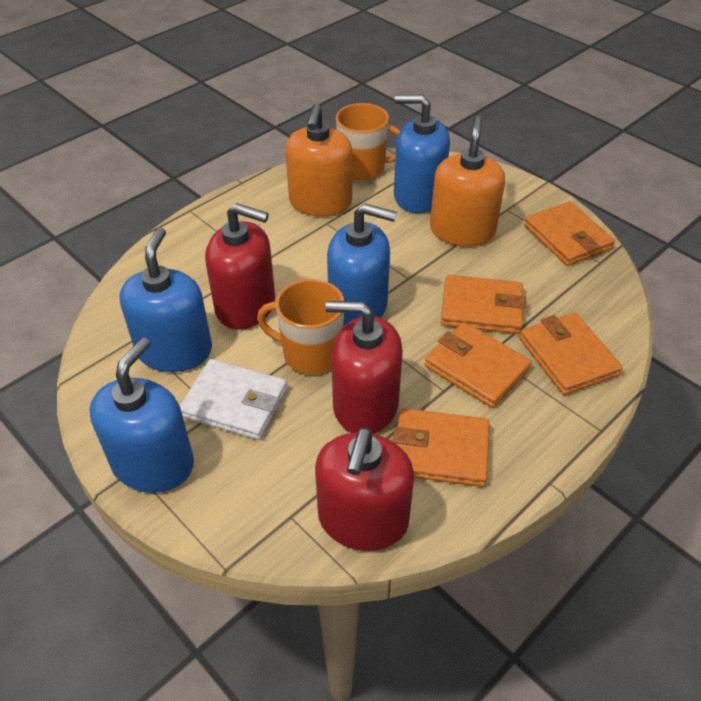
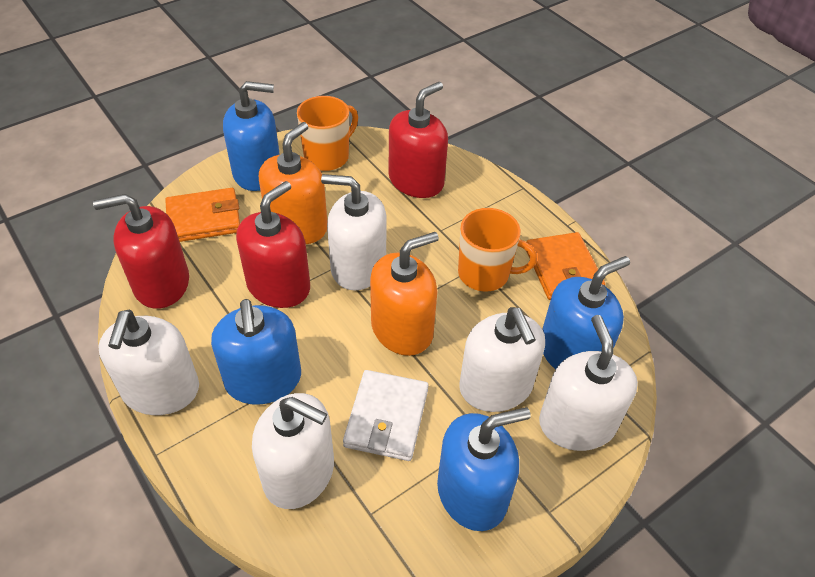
orange wallet: 5 -> 2
white soap dispenser: 0 -> 5

